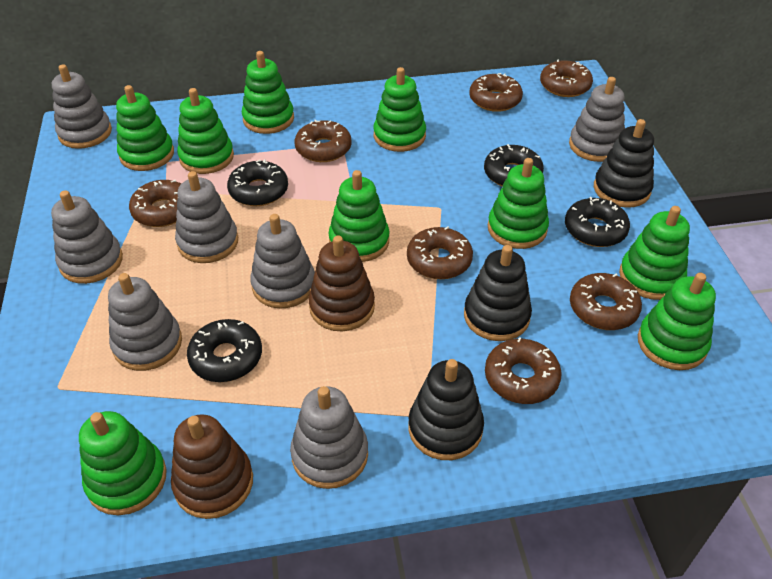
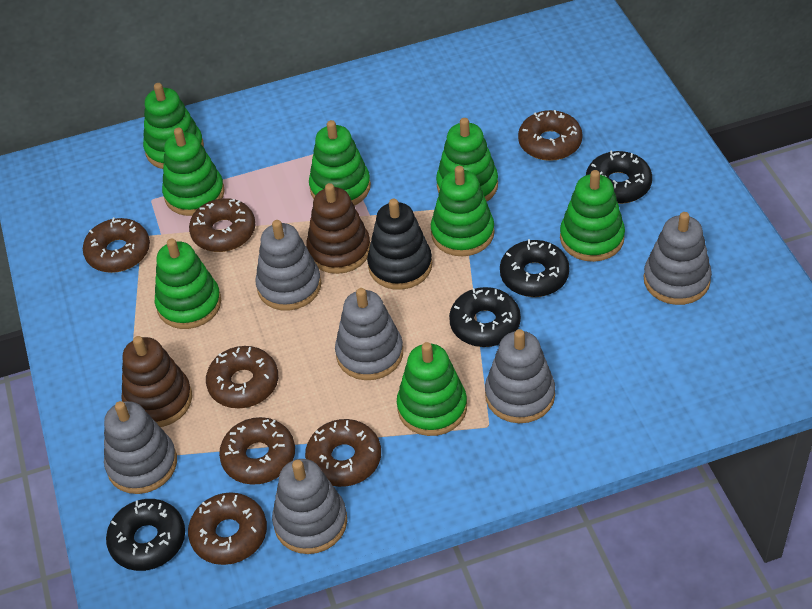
black stacking toy: 3 -> 1
green stacking toy: 9 -> 8
grey stacking toy: 7 -> 6

